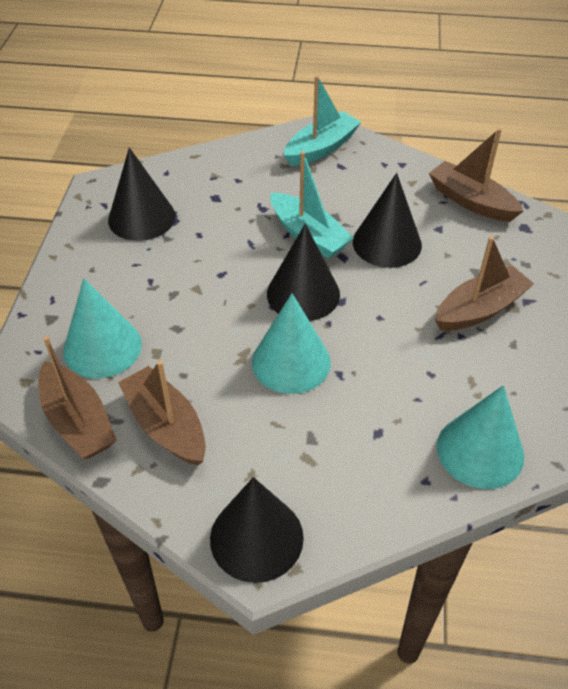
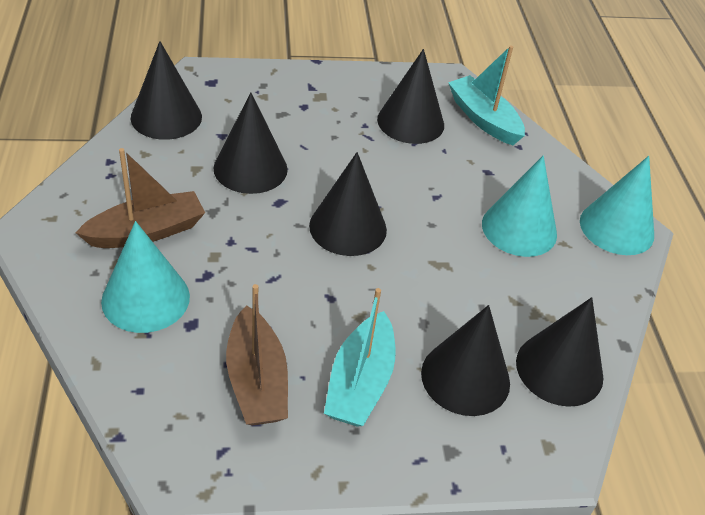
black cone: 4 -> 6
brown boat: 4 -> 2

